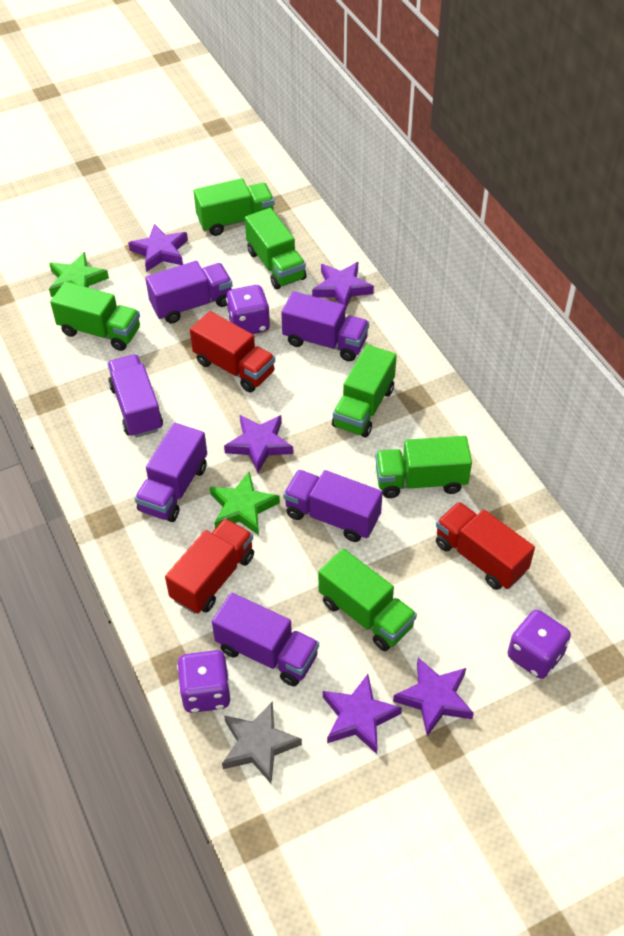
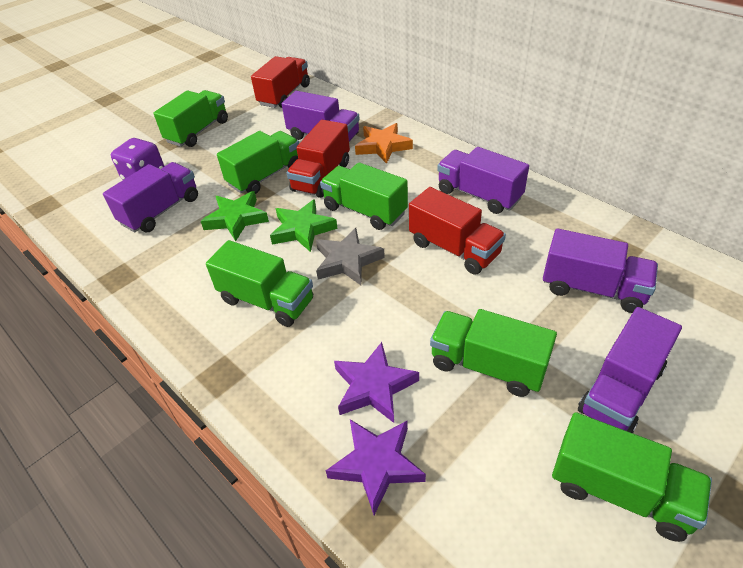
orange star: 0 -> 1
purple dice: 3 -> 1
purple star: 5 -> 2
purple truck: 6 -> 5

